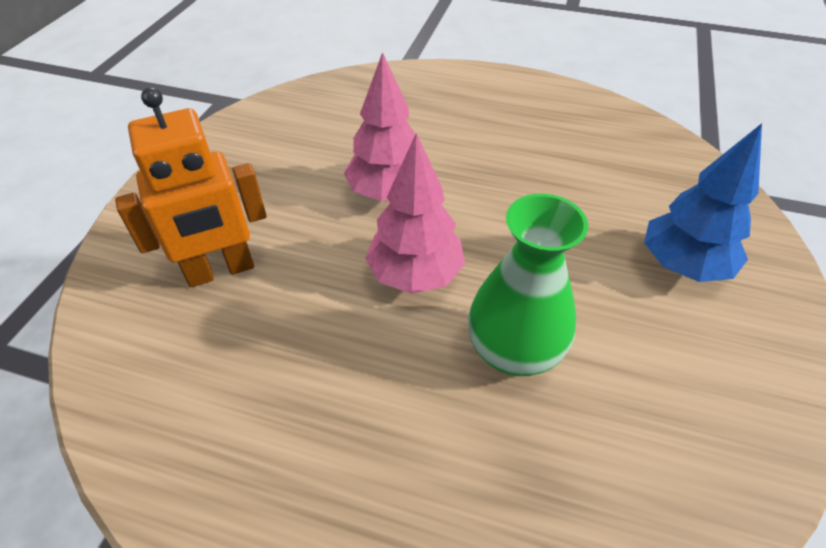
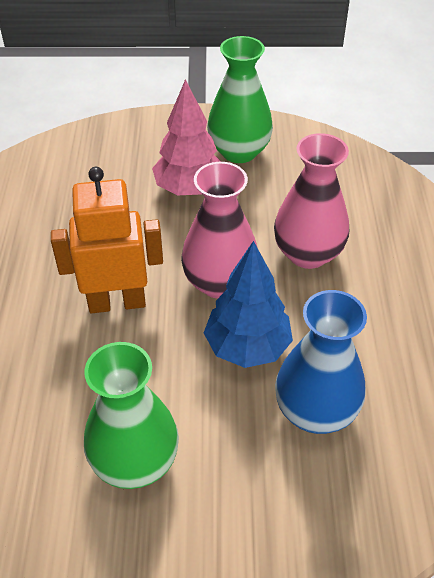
blue vase: 0 -> 1
green vase: 1 -> 2
pink tree: 2 -> 1
pink vase: 0 -> 2

